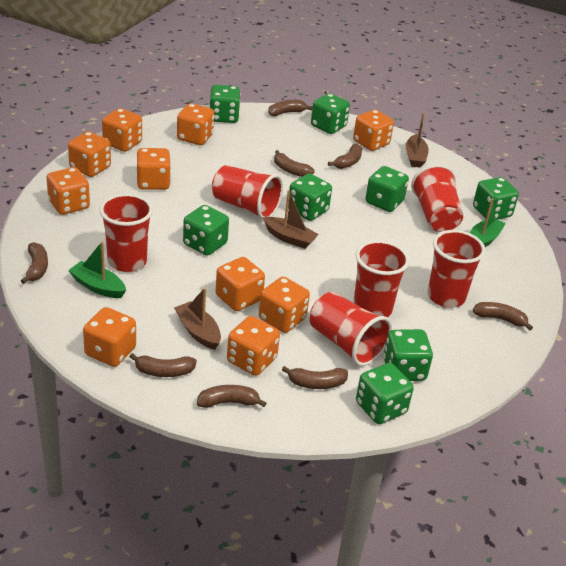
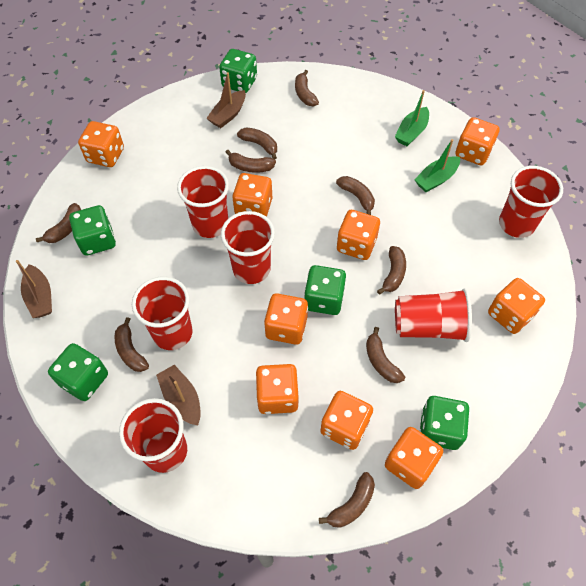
brown banana: 8 -> 9
green dice: 8 -> 5
orange dice: 10 -> 9

